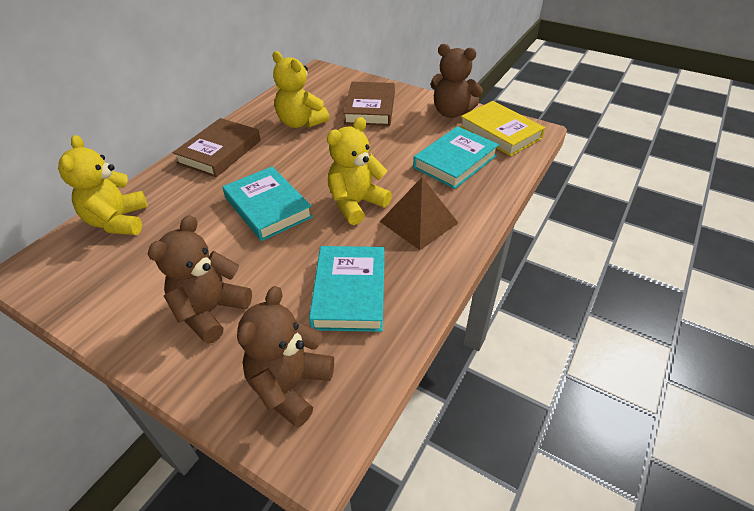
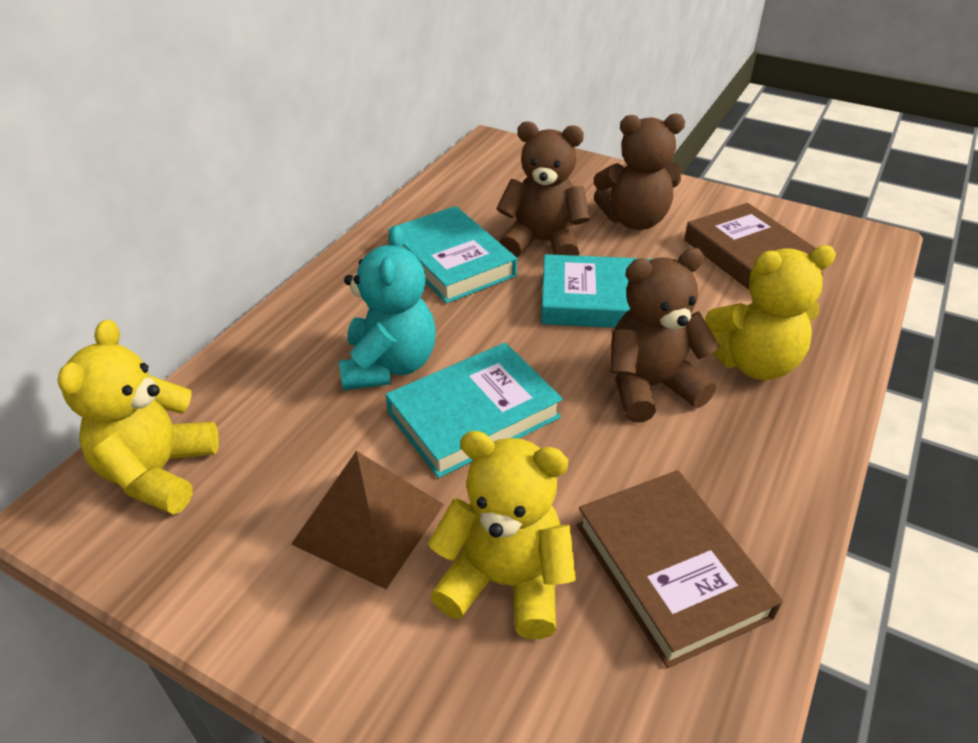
turquoise teddy bear: 0 -> 1
yellow book: 1 -> 0

